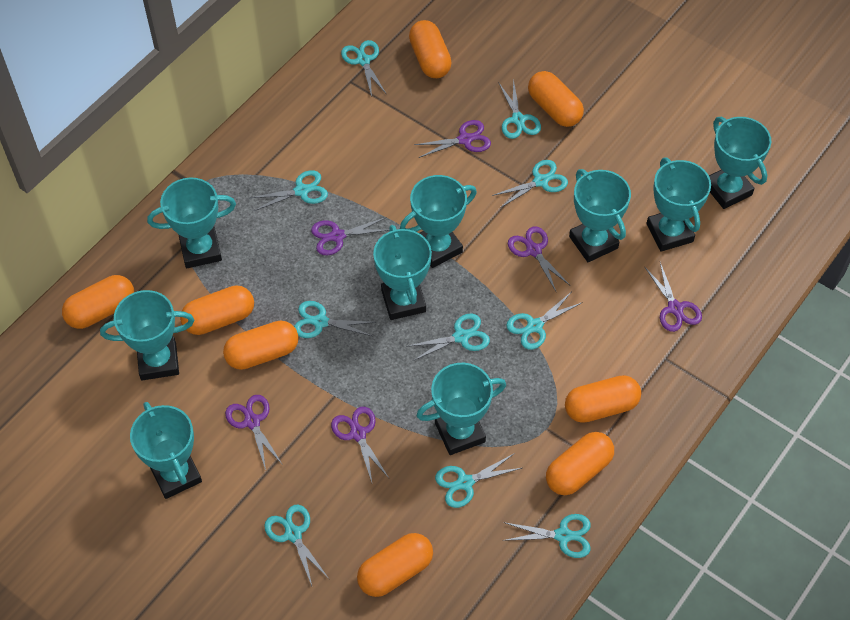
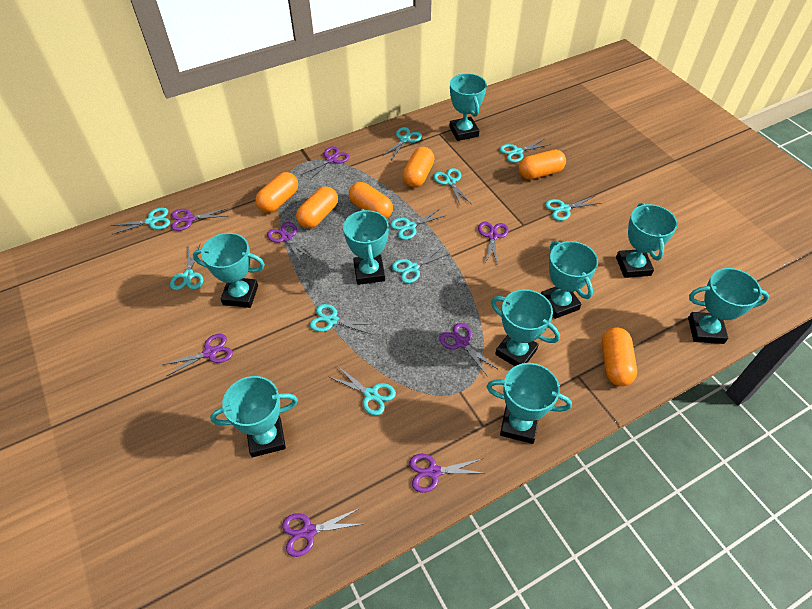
orange capsule: 8 -> 6
purple scissors: 6 -> 8

